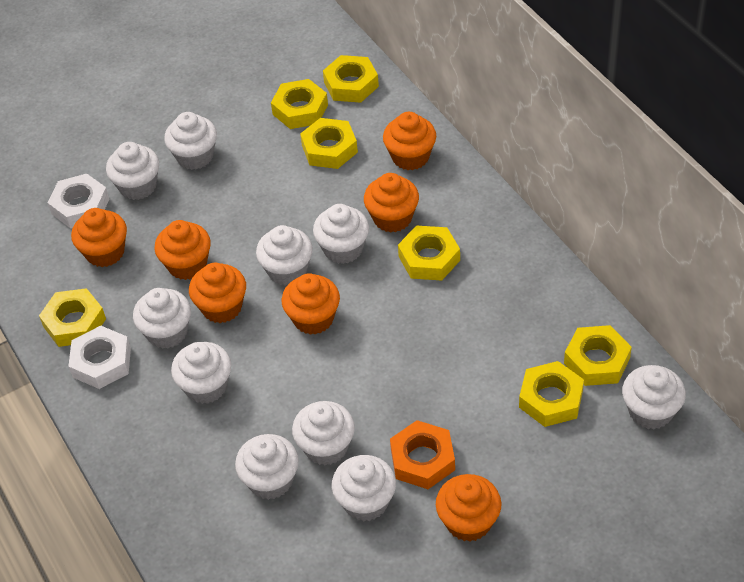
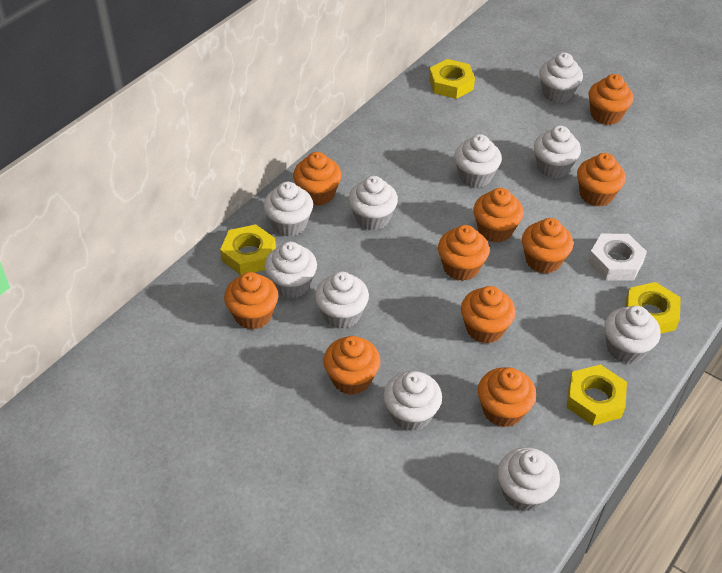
orange cupcake: 7 -> 10
orange nut: 1 -> 0
white nut: 2 -> 1
yellow nut: 7 -> 4

